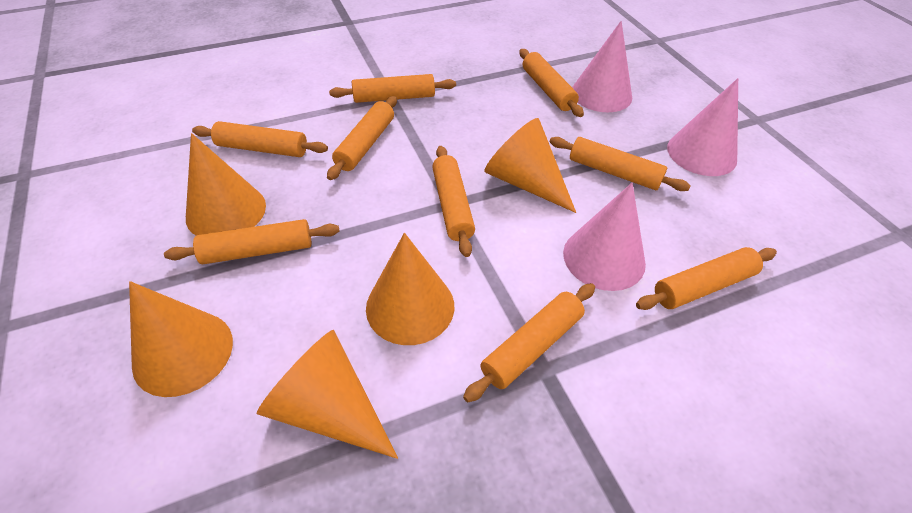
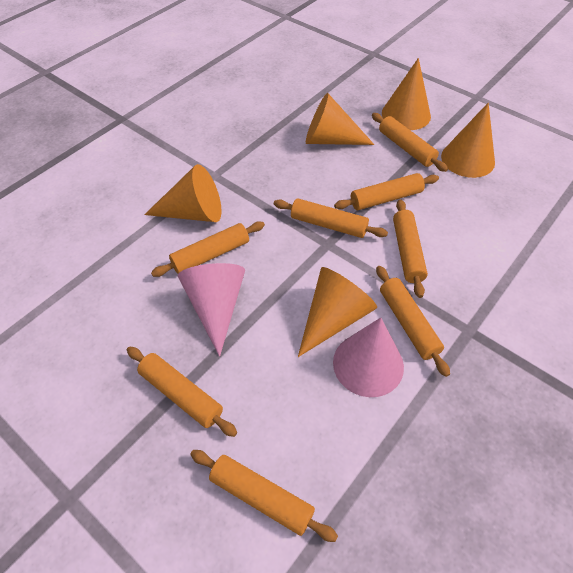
orange rolling pin: 9 -> 8
pink cone: 3 -> 2

